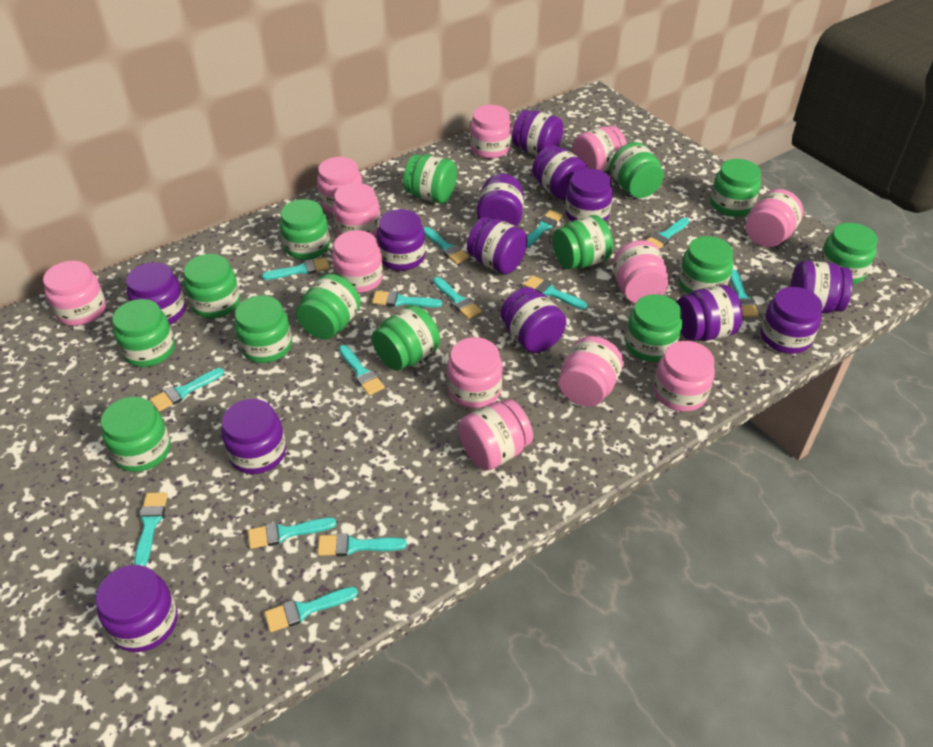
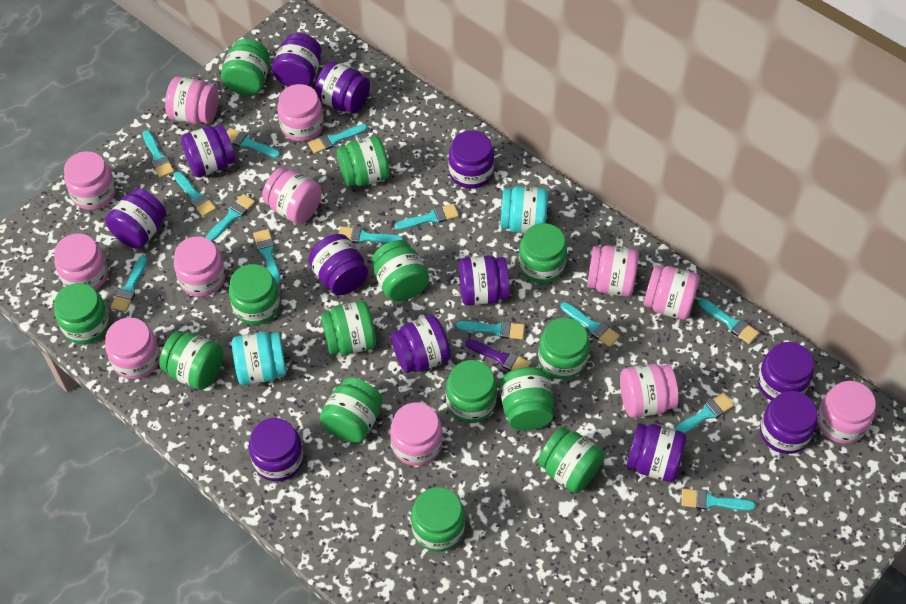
purple brush: 0 -> 1
purple jar: 13 -> 12
turquoise jar: 0 -> 2

